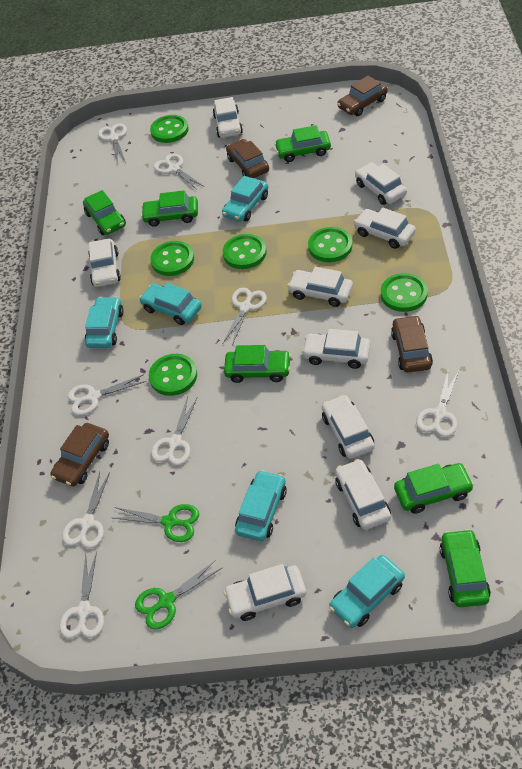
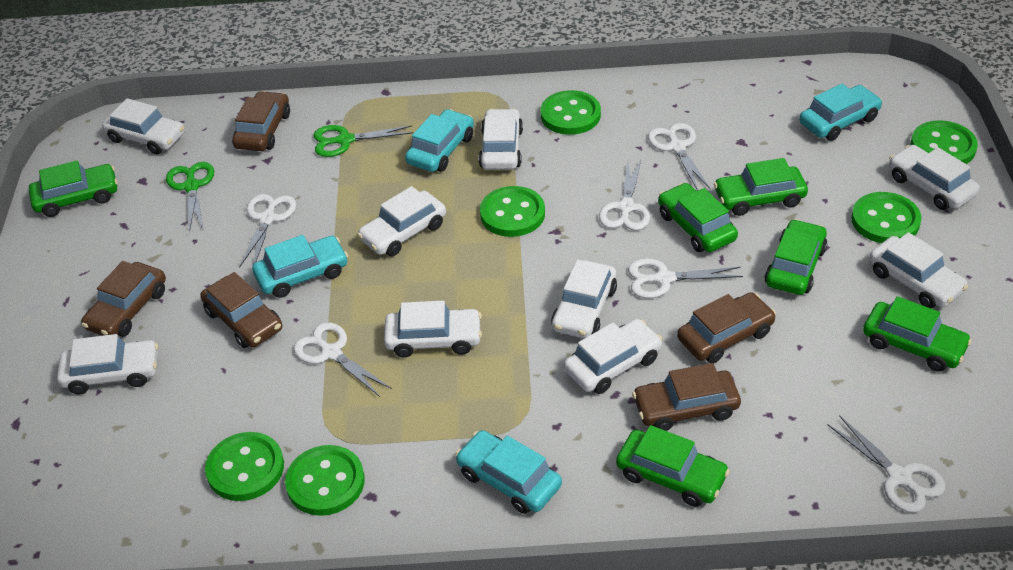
brown car: 4 -> 5
turquoise car: 5 -> 4
white scissors: 8 -> 6

